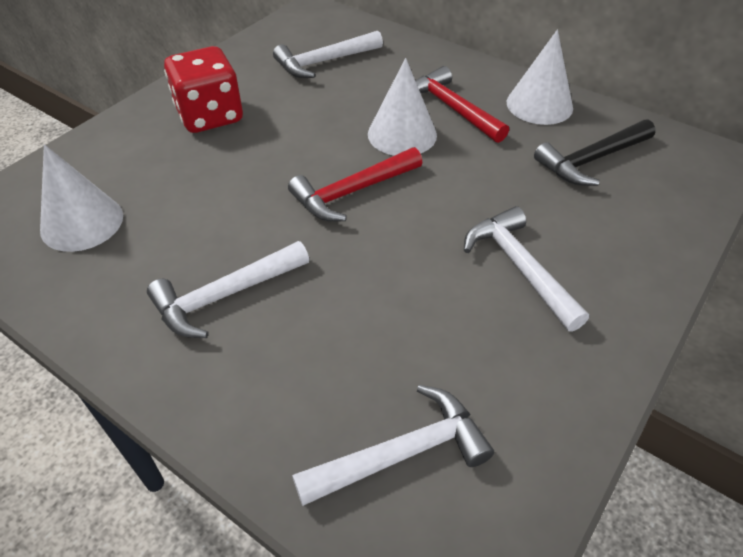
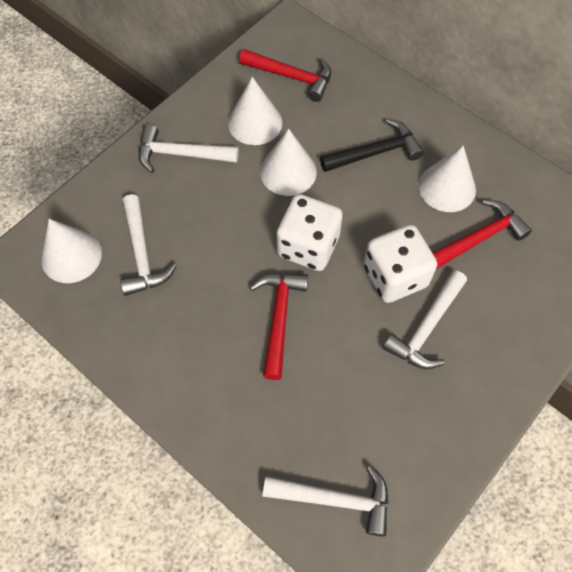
red dice: 1 -> 0
red hammer: 2 -> 3
white cone: 3 -> 4
white dice: 0 -> 2

